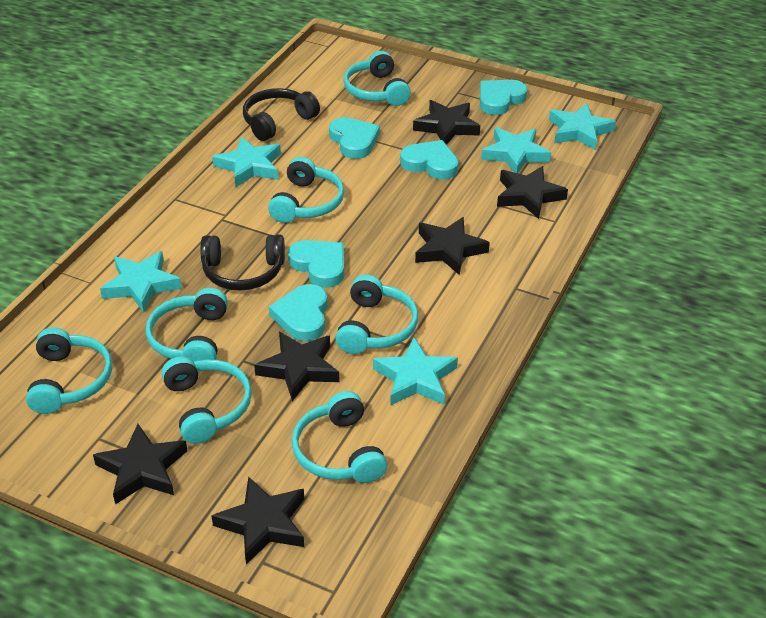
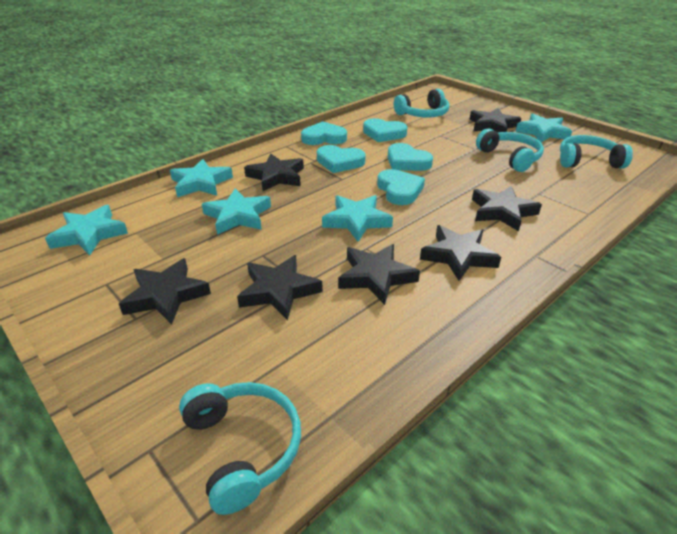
black headphones: 2 -> 0
black star: 6 -> 7
turquoise headphones: 7 -> 4

